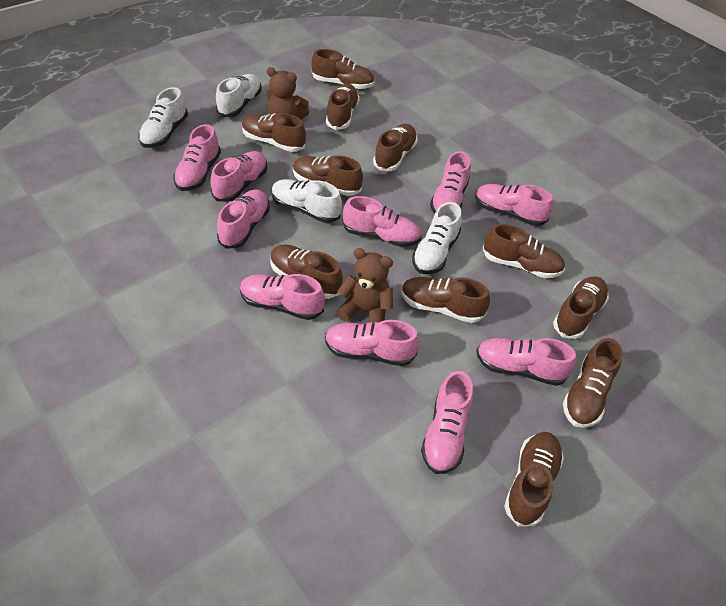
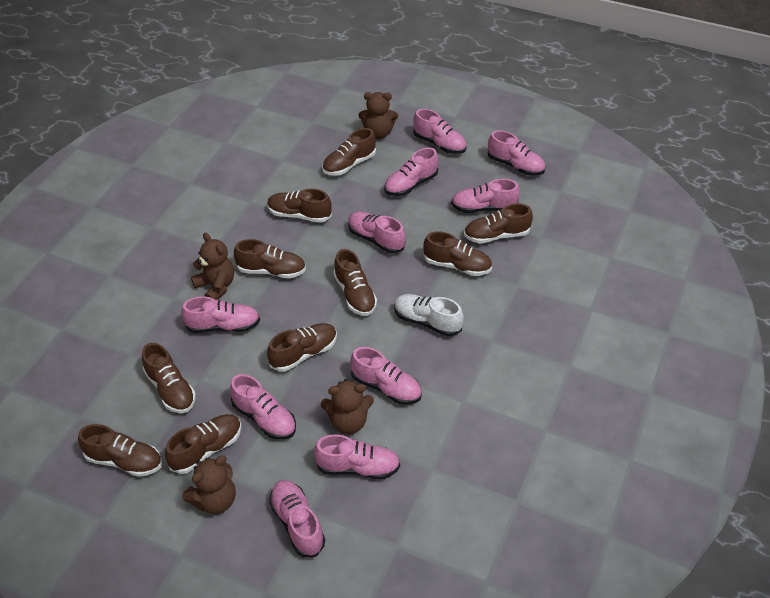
brown shoe: 11 -> 10
brown teddy bear: 2 -> 4
white shoe: 4 -> 1

